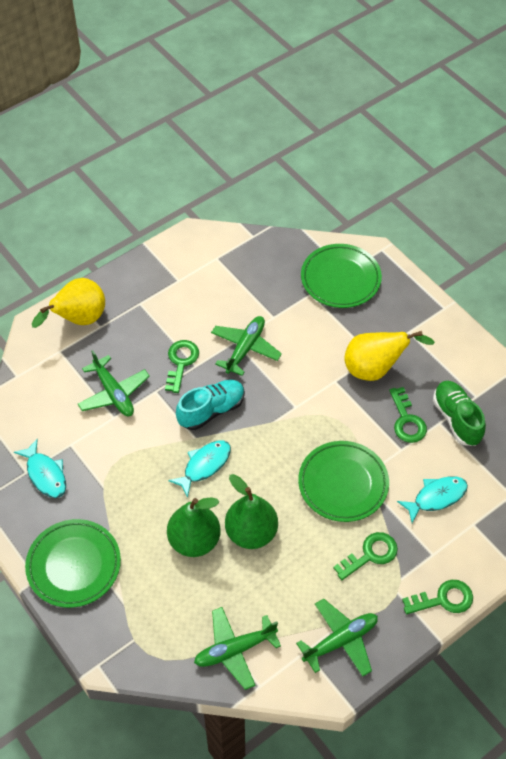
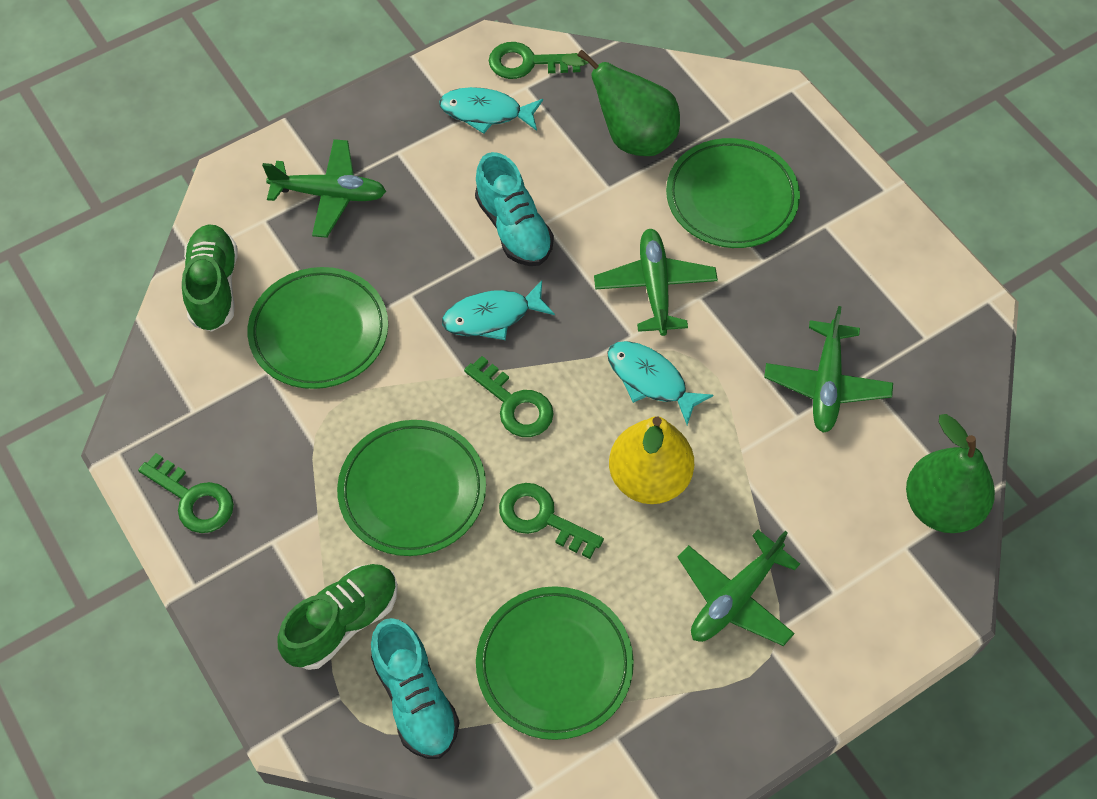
green plate: 3 -> 4
green shoe: 1 -> 2
turquoise shoe: 1 -> 2
yellow pear: 2 -> 1

